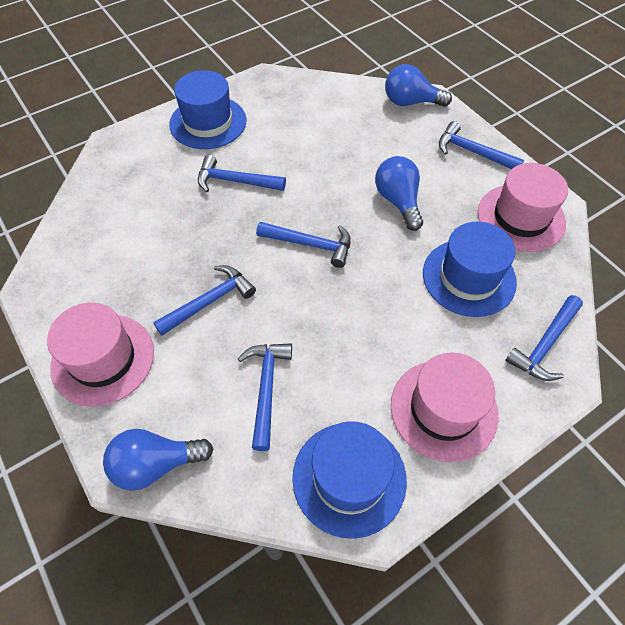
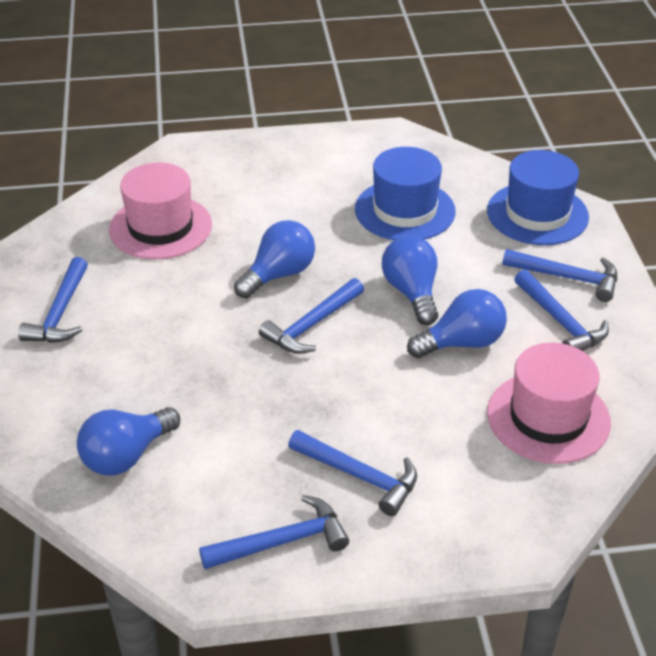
blue hat: 3 -> 2
blue light bulb: 3 -> 4
pink hat: 3 -> 2

